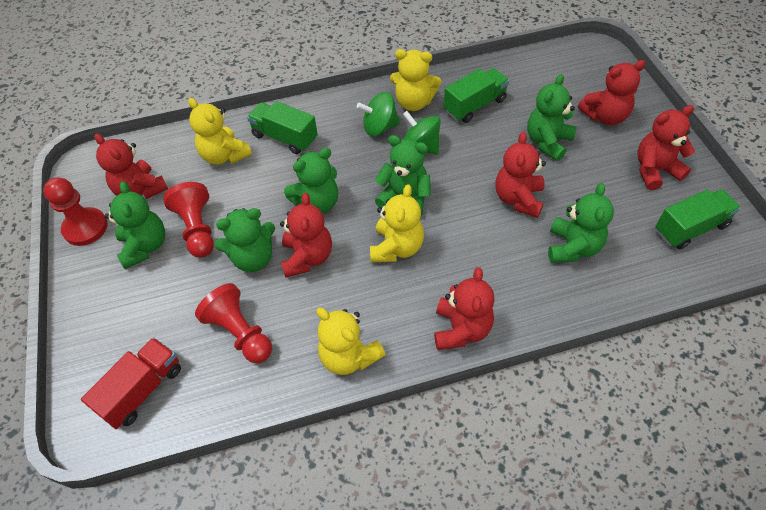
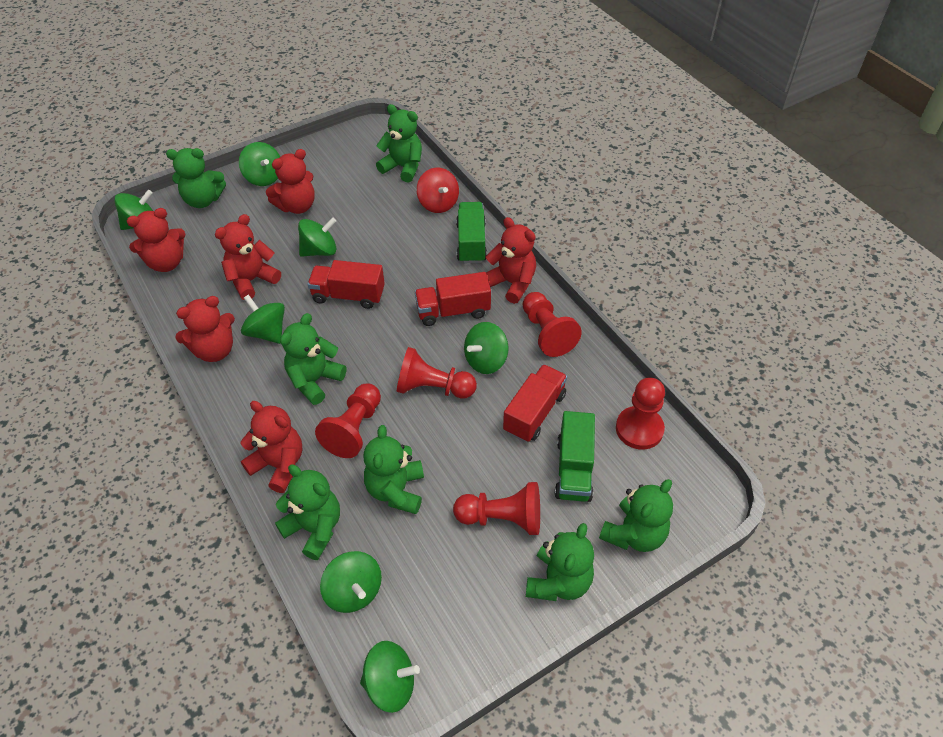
green spinning top: 2 -> 7
green teddy bear: 6 -> 7
green truck: 3 -> 2
red pawn: 3 -> 5
red spinning top: 0 -> 1
red truck: 1 -> 3
yellow teddy bear: 4 -> 0

